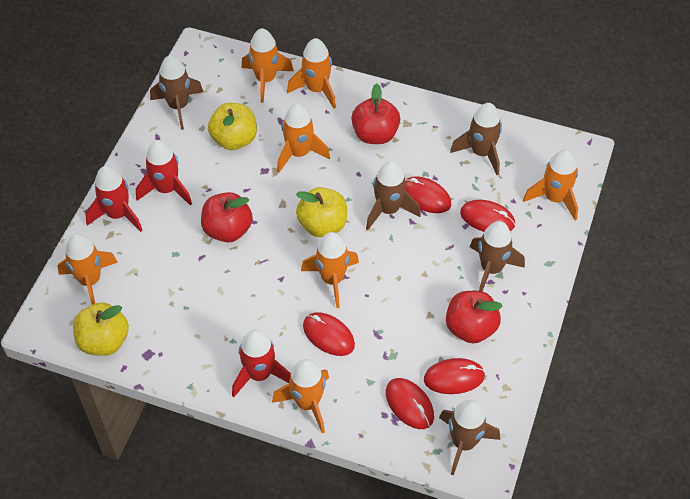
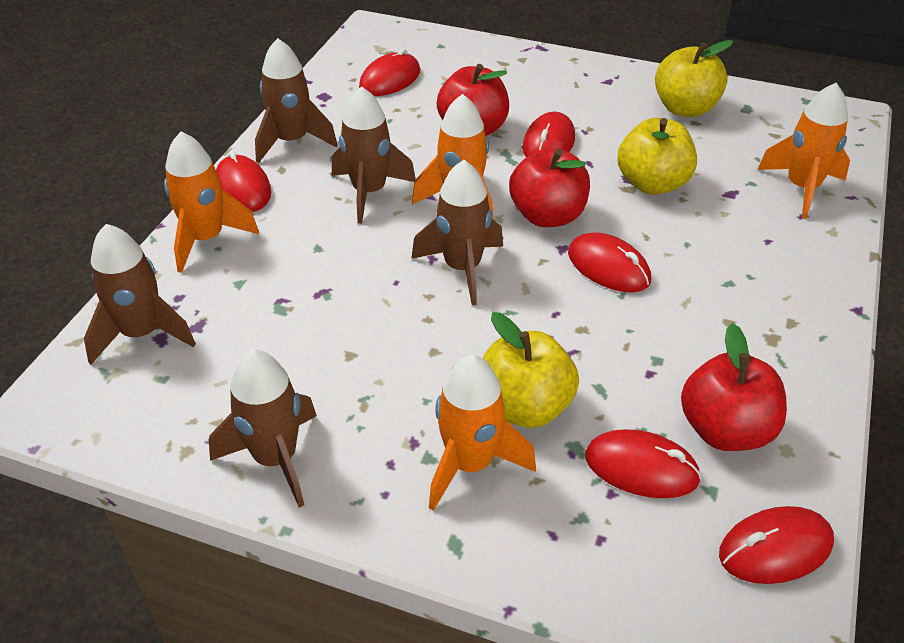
orange rocket: 7 -> 4
red mouse: 5 -> 6
red rocket: 3 -> 0

